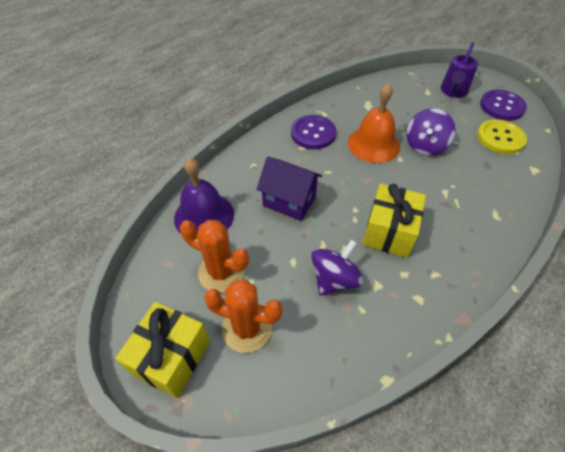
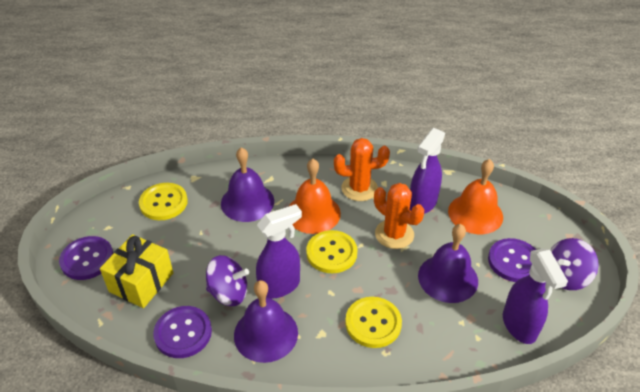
orange bell: 1 -> 2
purple bell: 1 -> 3
purple button: 2 -> 3
purple house: 1 -> 0
purple spray bottle: 0 -> 3
purple watering can: 1 -> 0
yellow button: 1 -> 3
yellow gift: 2 -> 1

